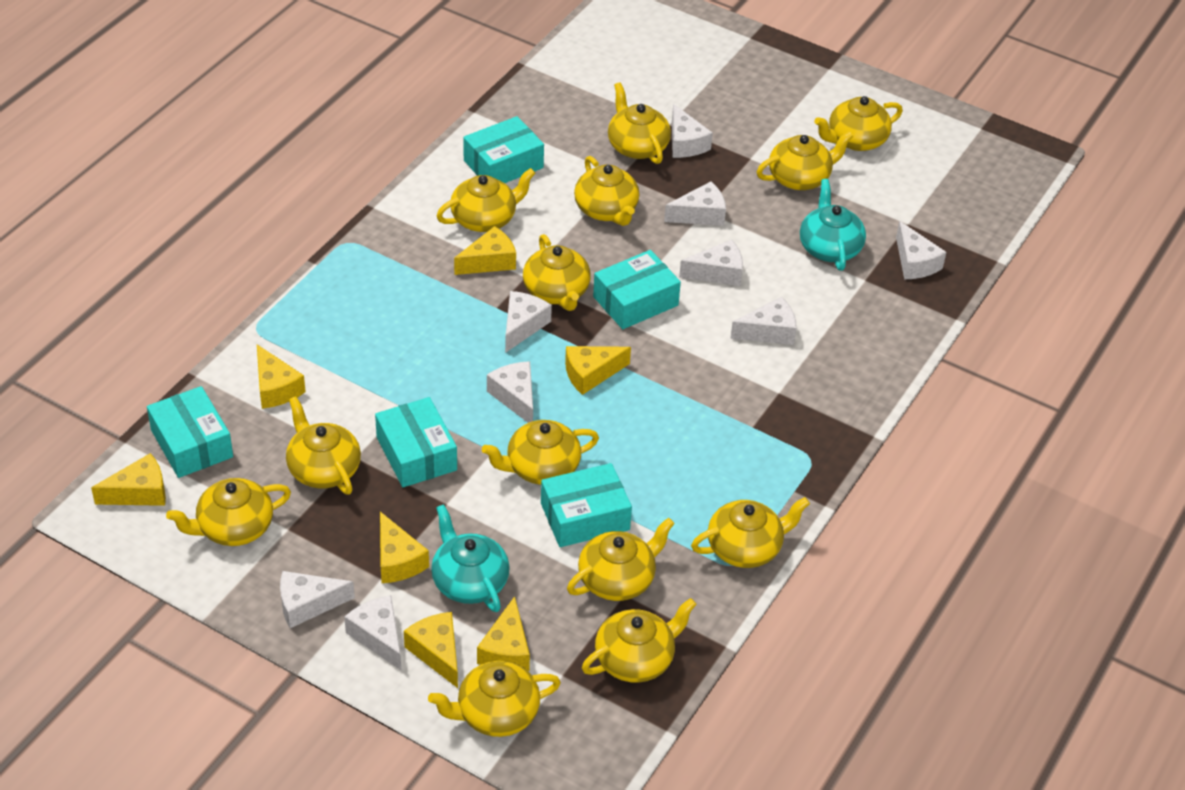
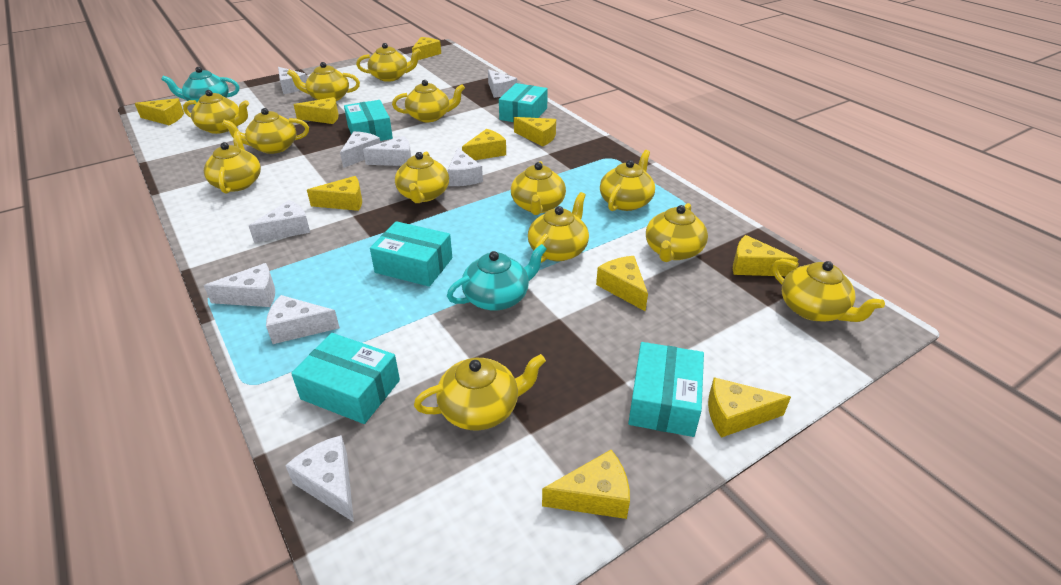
yellow cheese: 7 -> 10

